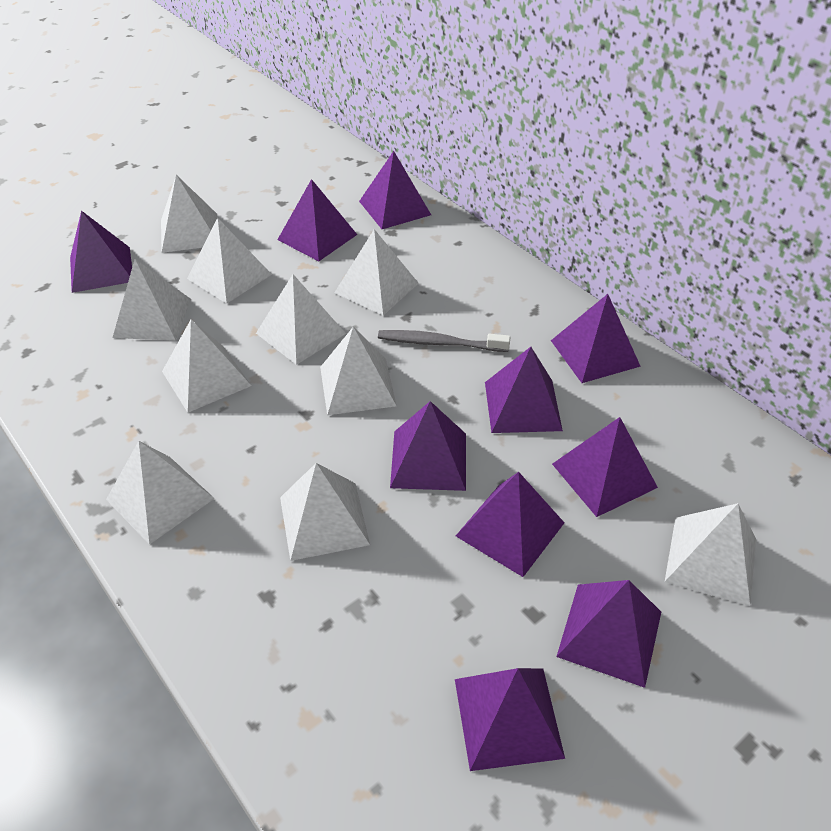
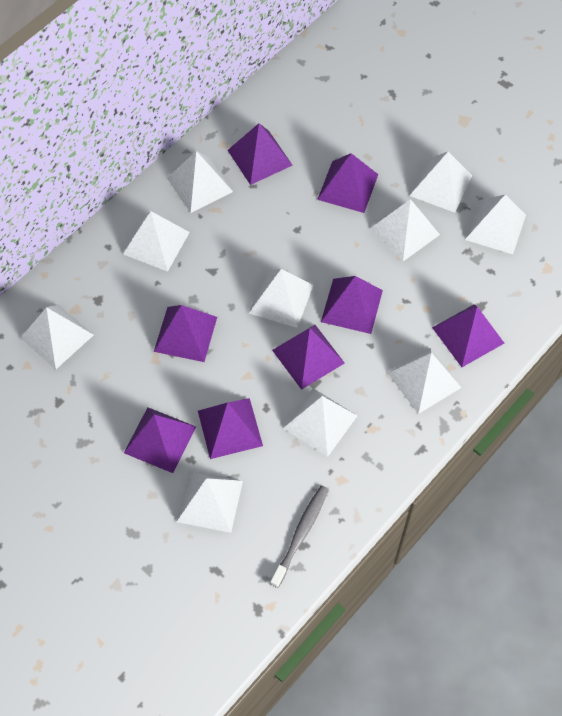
purple pyramid: 10 -> 8

